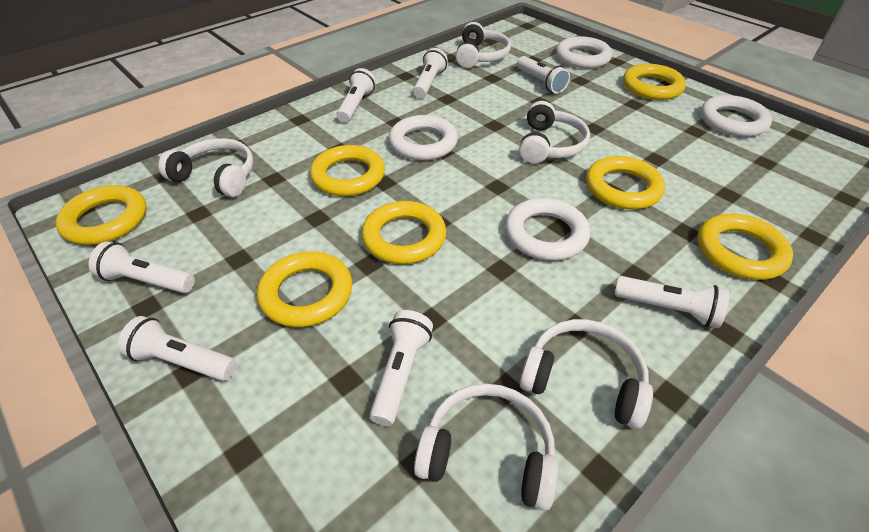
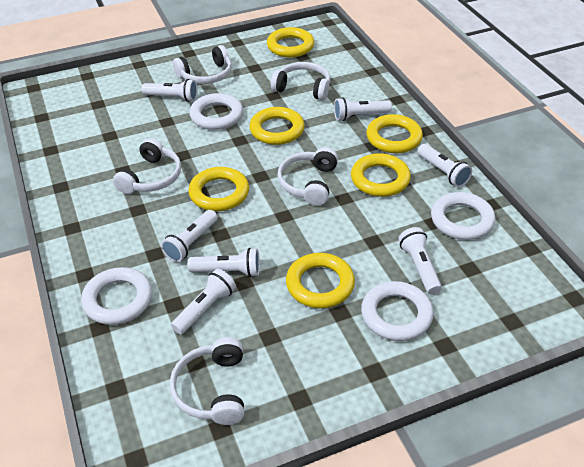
yellow ring: 7 -> 6

